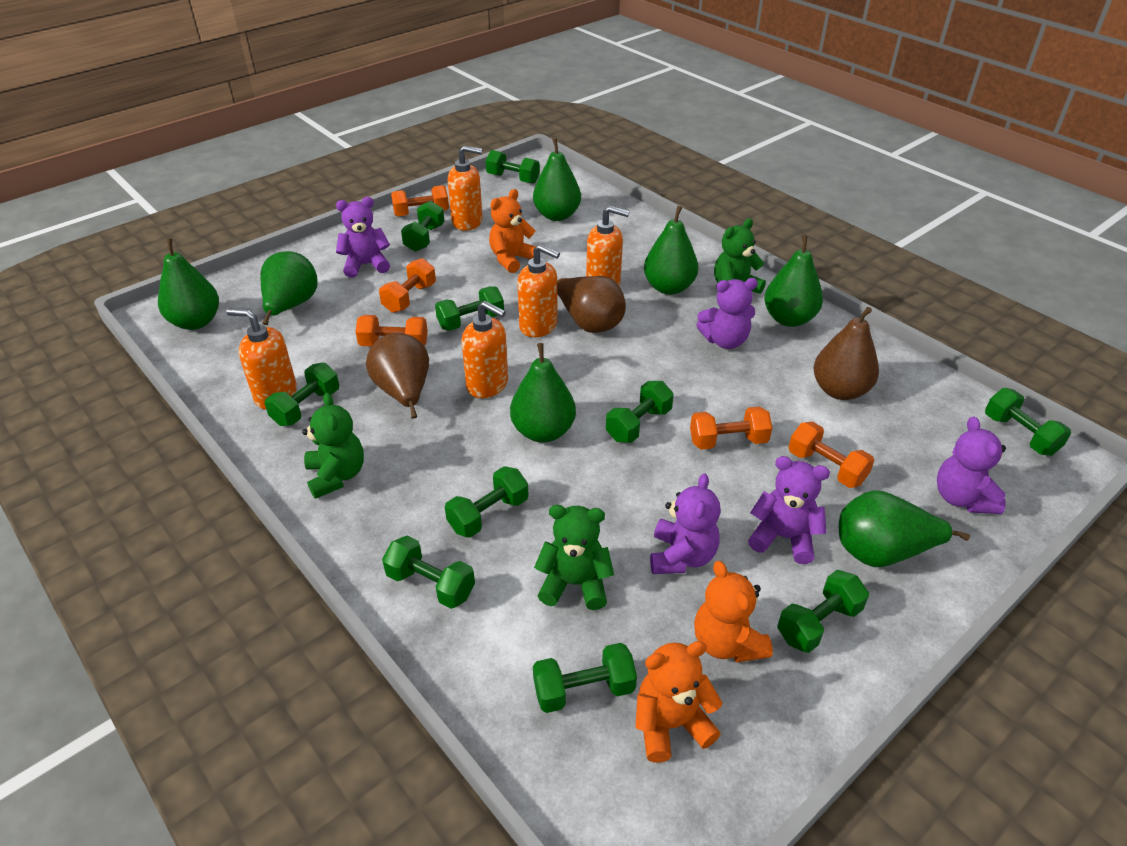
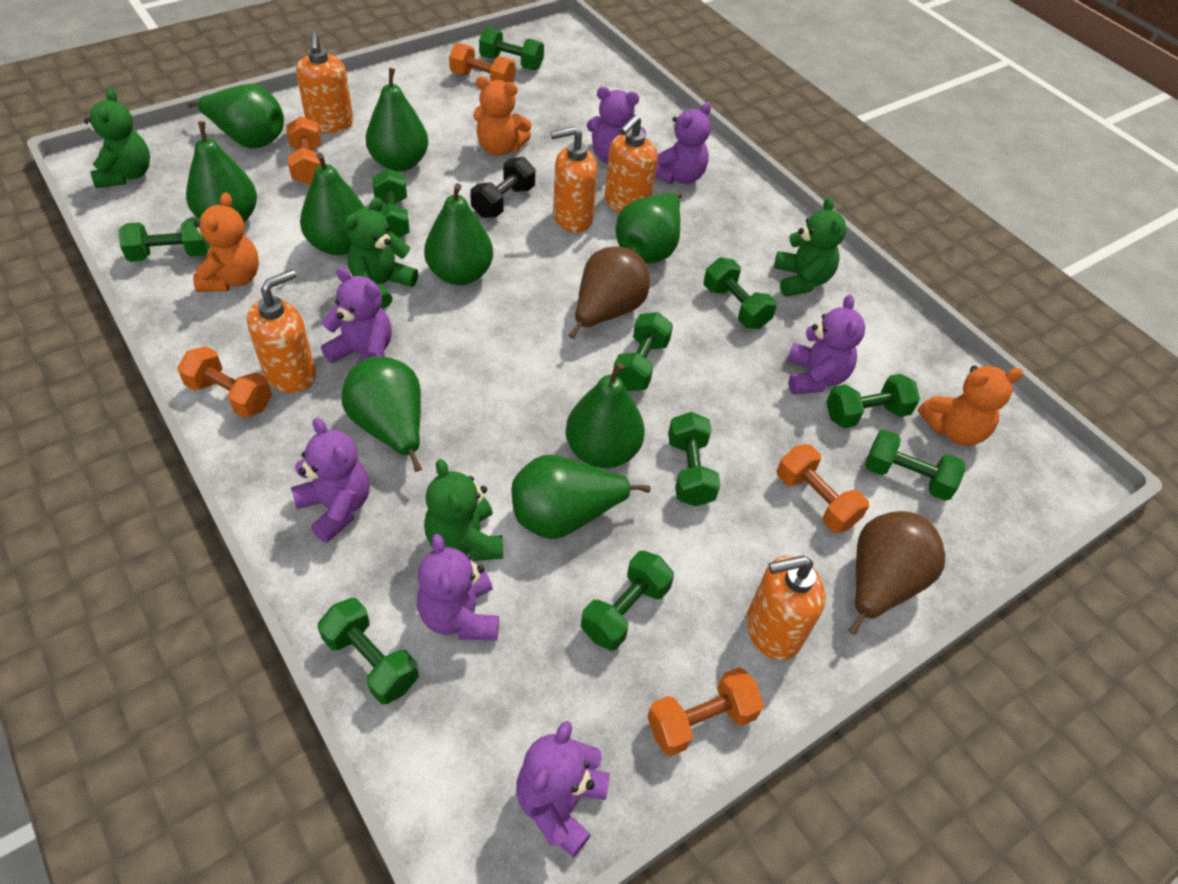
black dumbbell: 0 -> 1
brown pear: 3 -> 2
green pear: 7 -> 9
green teddy bear: 3 -> 4
purple teddy bear: 5 -> 7

